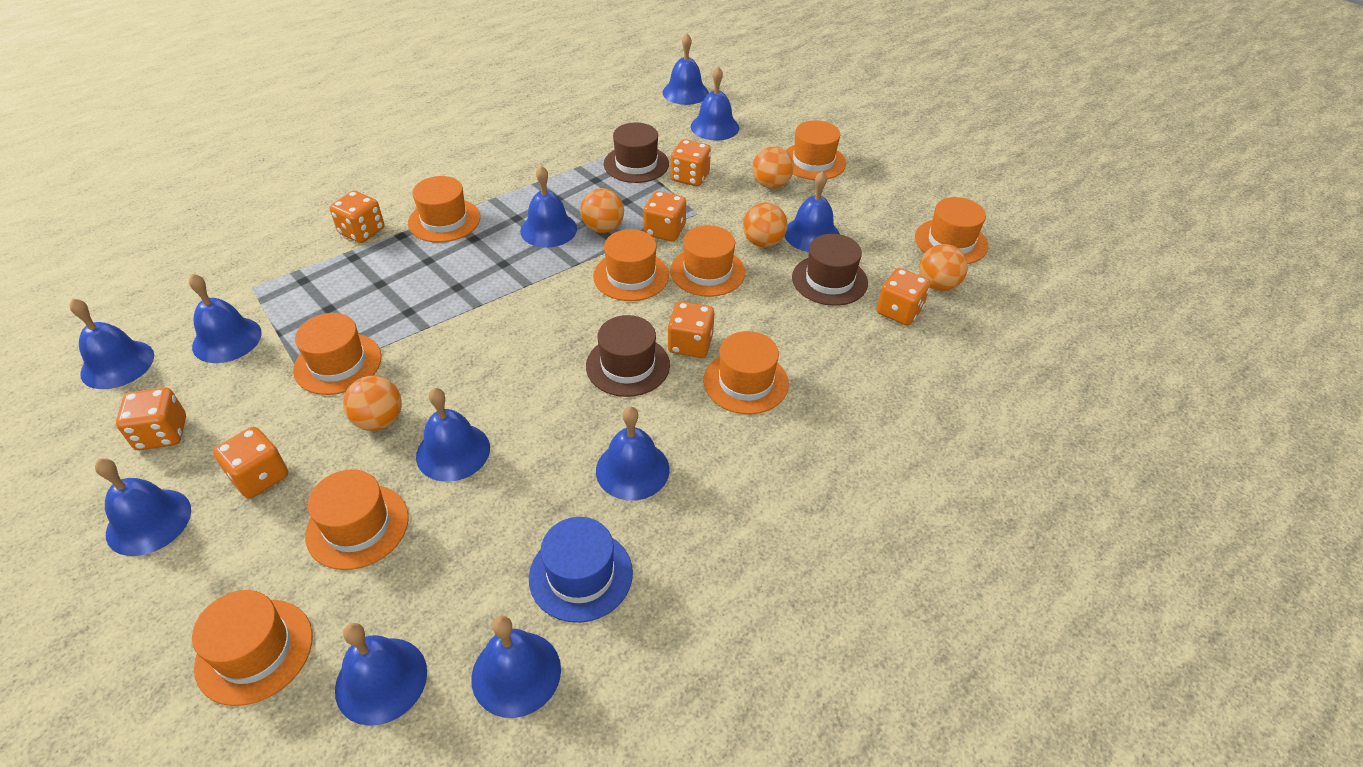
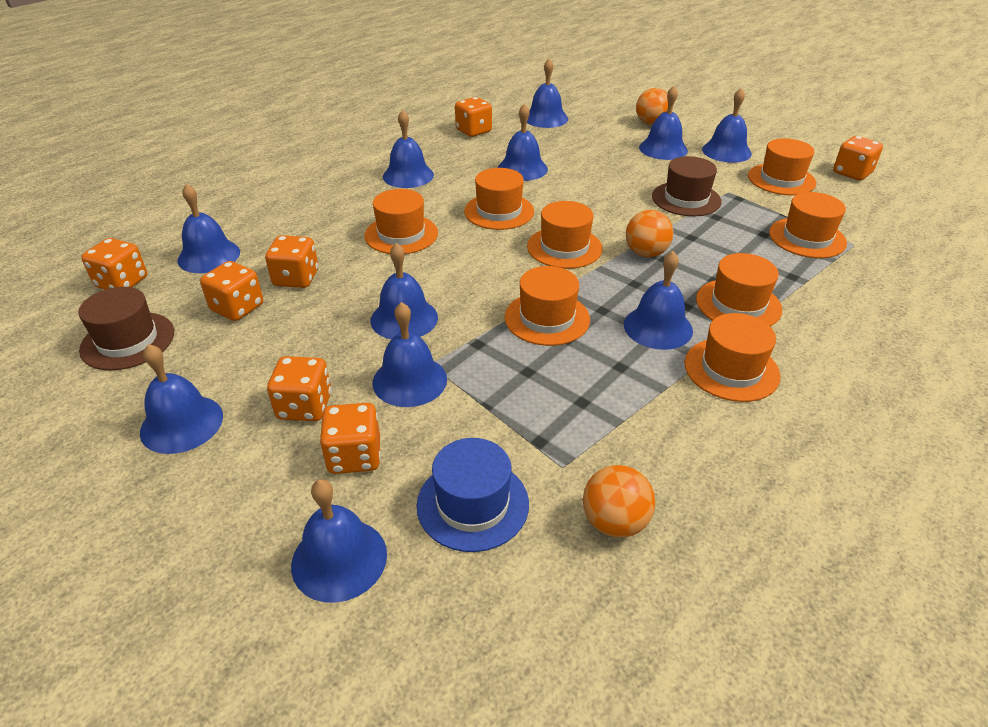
brown hat: 3 -> 2
orange ball: 5 -> 3
orange hat: 9 -> 8

